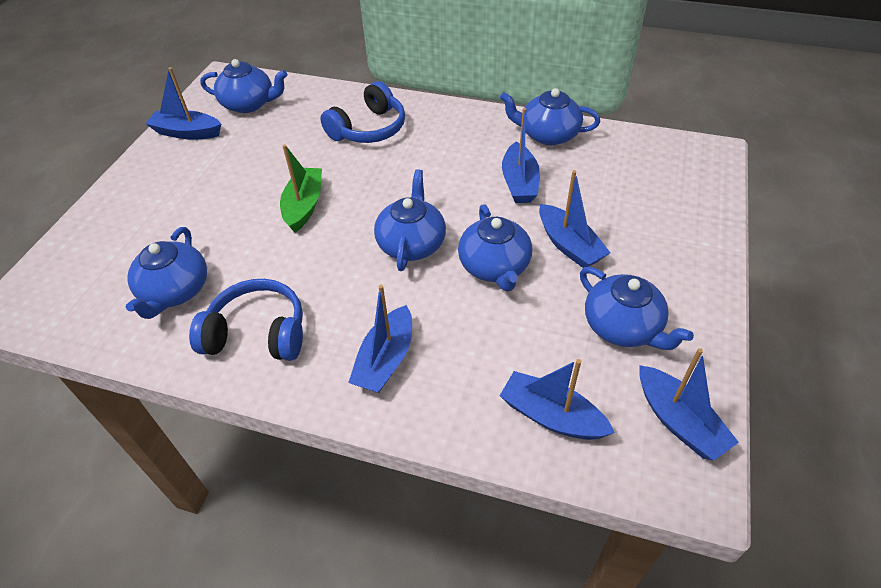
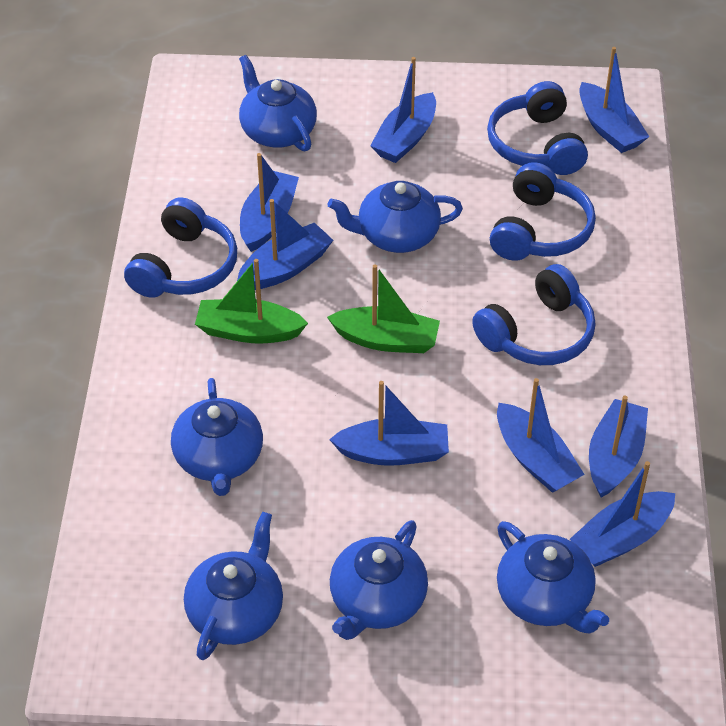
blue boat: 6 -> 8
blue headphones: 2 -> 4
green boat: 1 -> 2

